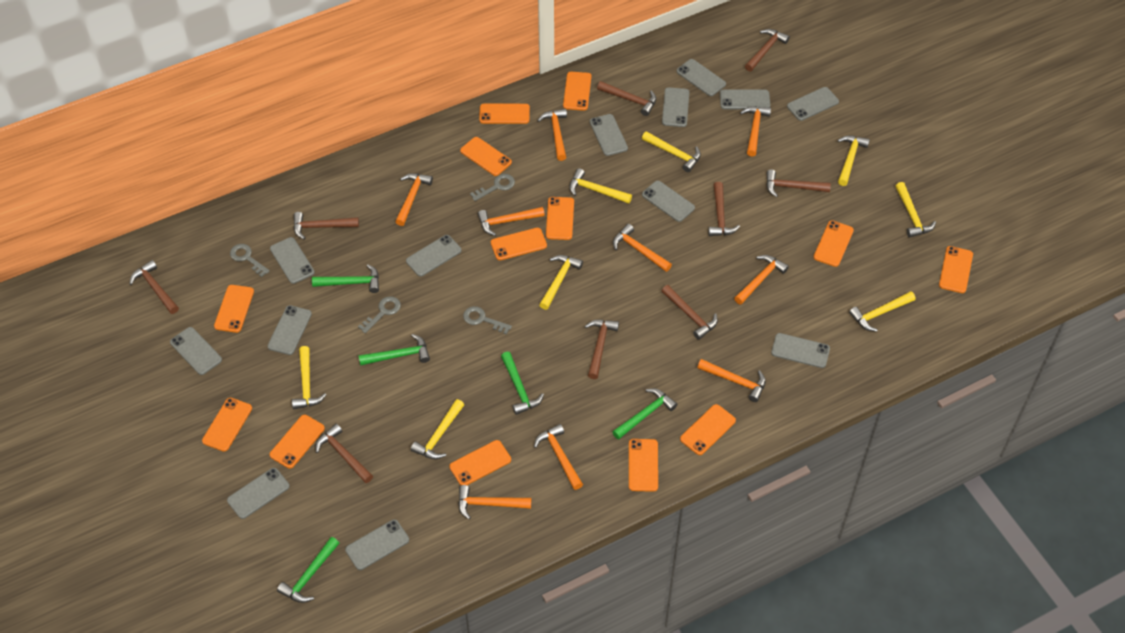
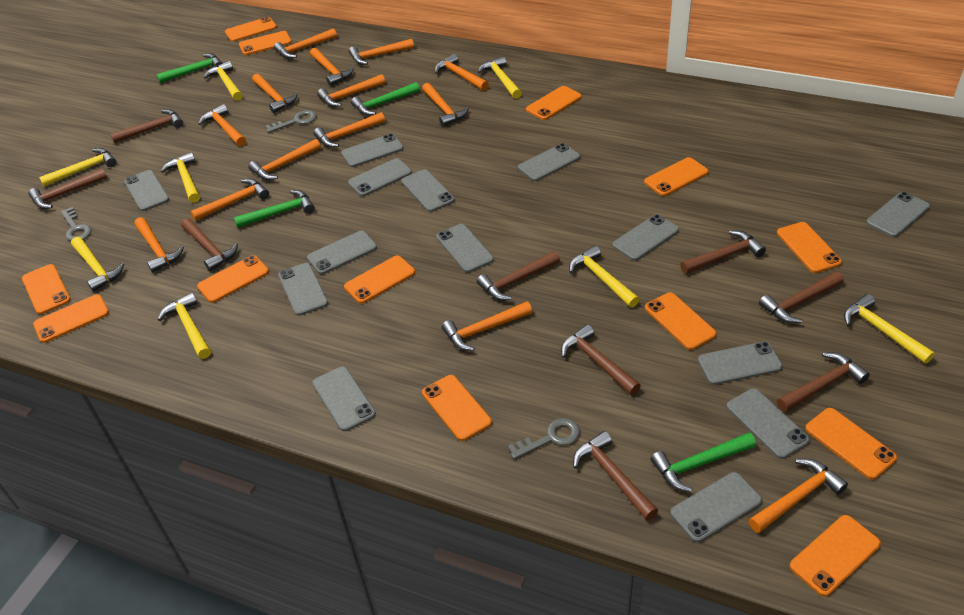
green hammer: 5 -> 4
grey key: 4 -> 3
grey phone: 13 -> 14
orange hammer: 9 -> 14

